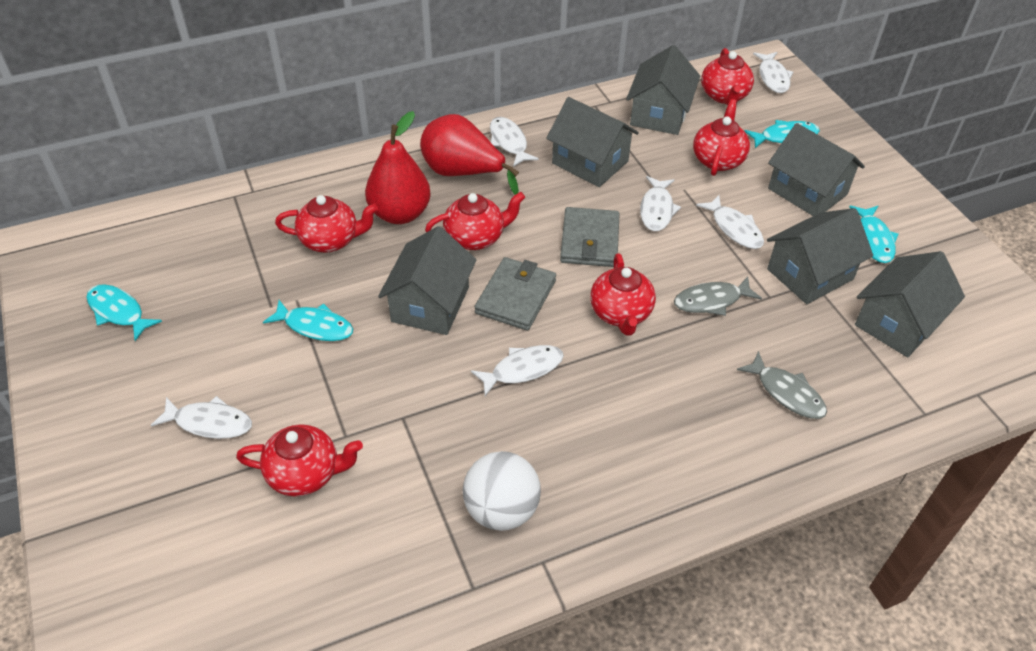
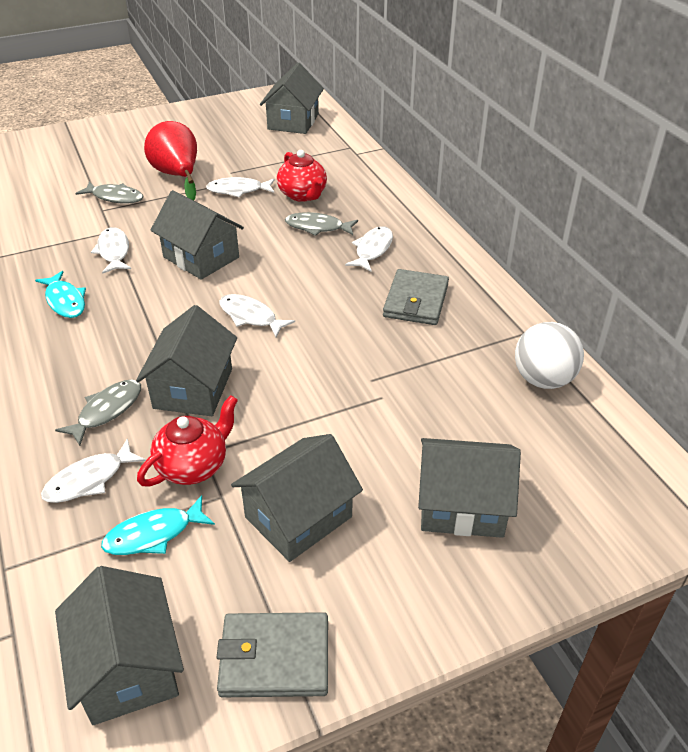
grey fish: 2 -> 3
red pear: 2 -> 1
red teapot: 6 -> 2
turquoise fish: 4 -> 2
white fish: 6 -> 5

